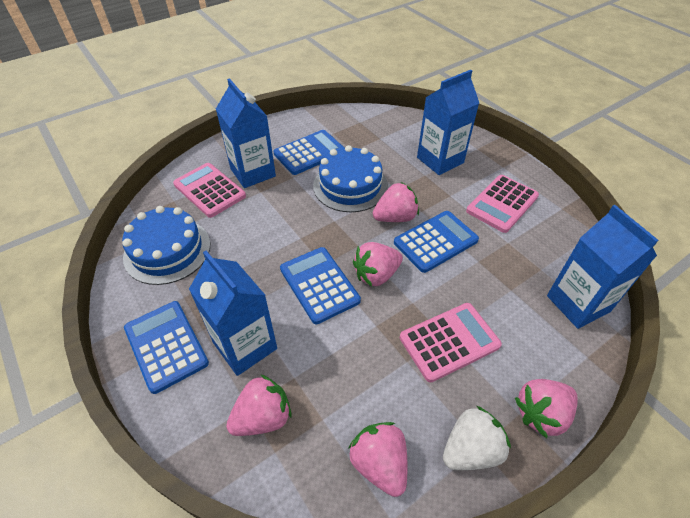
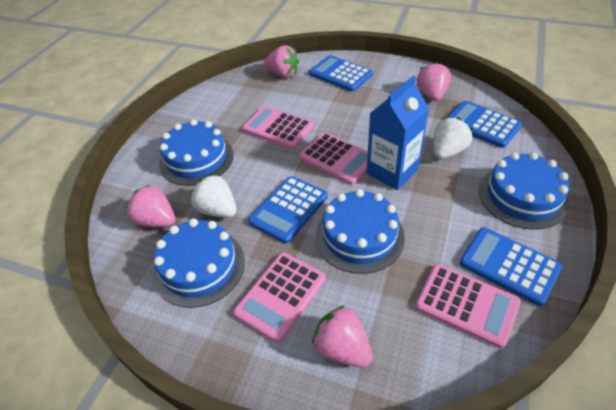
blue cake: 2 -> 4
blue carton: 4 -> 1
pink calculator: 3 -> 4
pink strawberry: 5 -> 4
white strawberry: 1 -> 2

